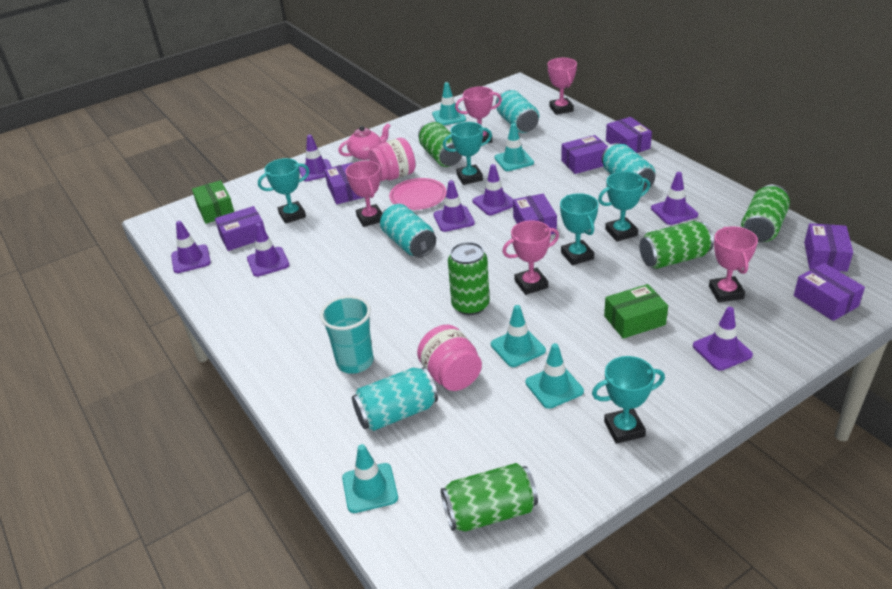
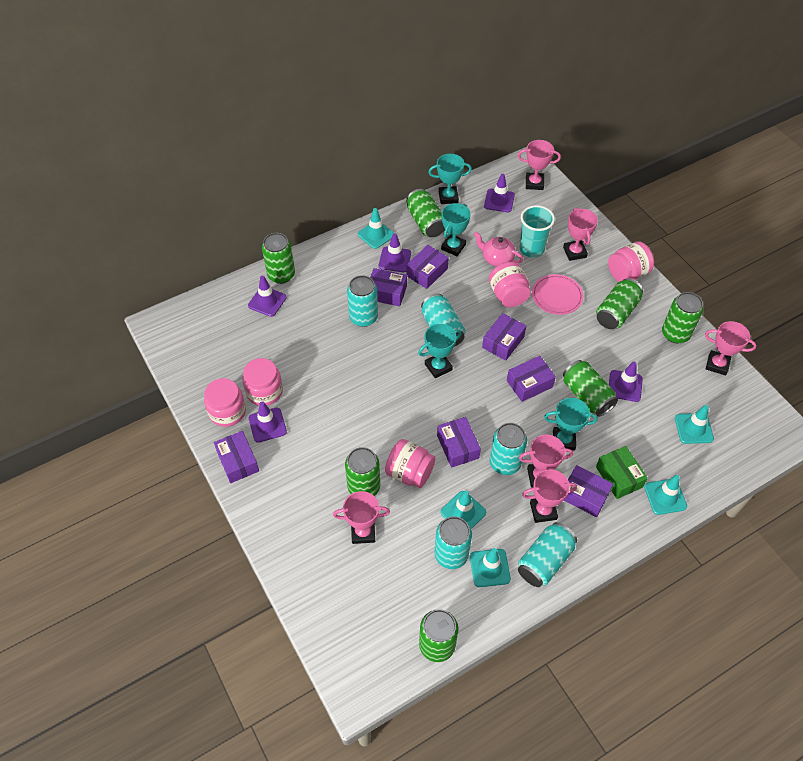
green box: 2 -> 1
green can: 5 -> 7
pink jar: 2 -> 5
pink trophy: 5 -> 6
purple traffic cone: 7 -> 5
turquoise can: 4 -> 5
turquoise trophy: 5 -> 4

